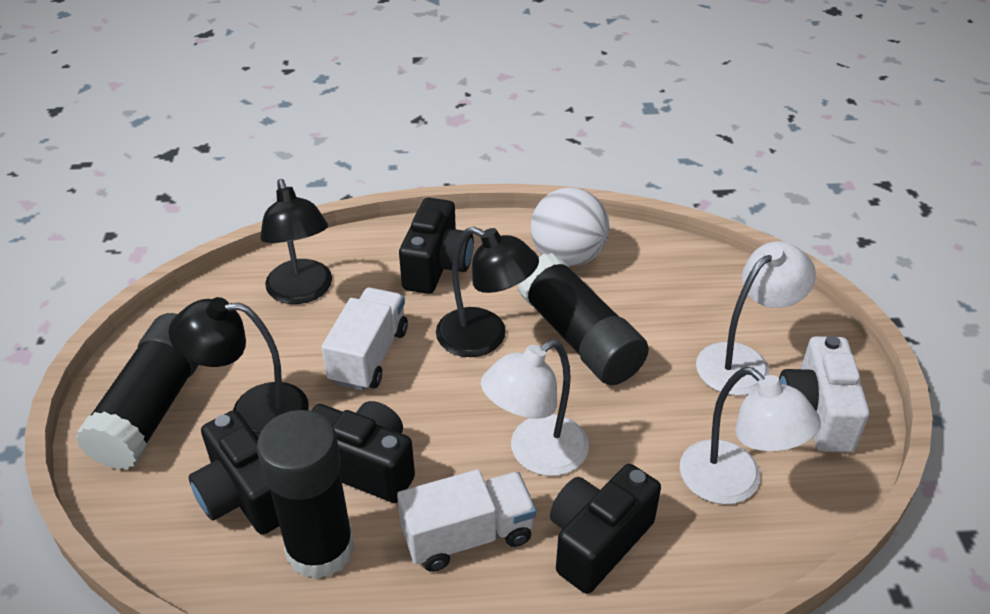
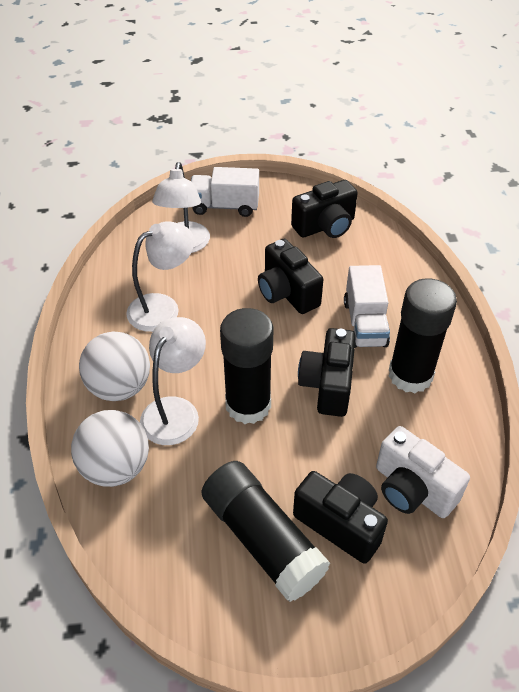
black lamp: 3 -> 0
white ball: 1 -> 2

